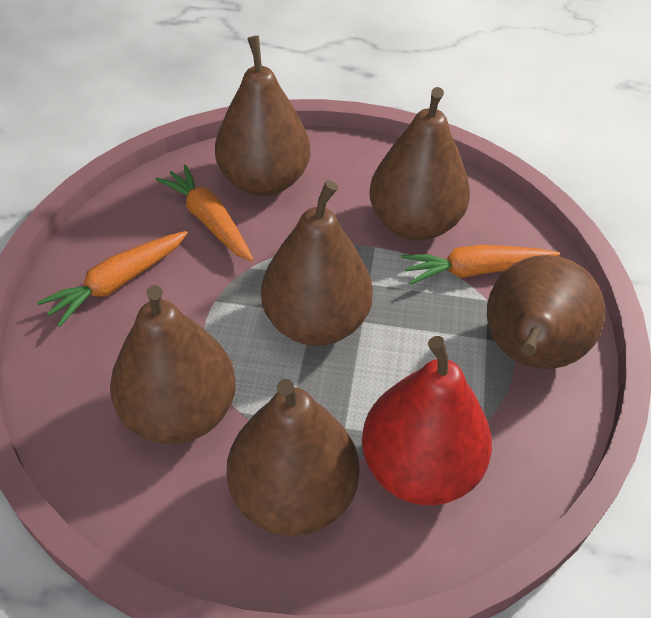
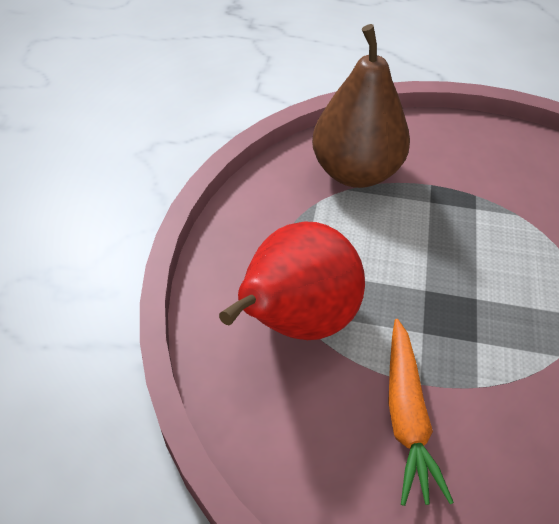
brown pear: 6 -> 1
orange carrot: 3 -> 1

